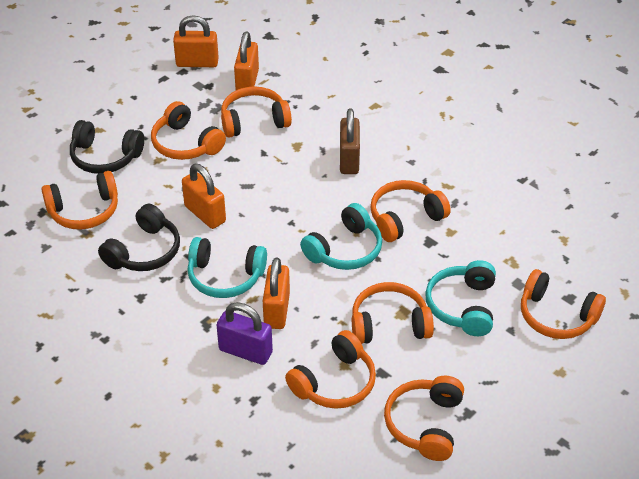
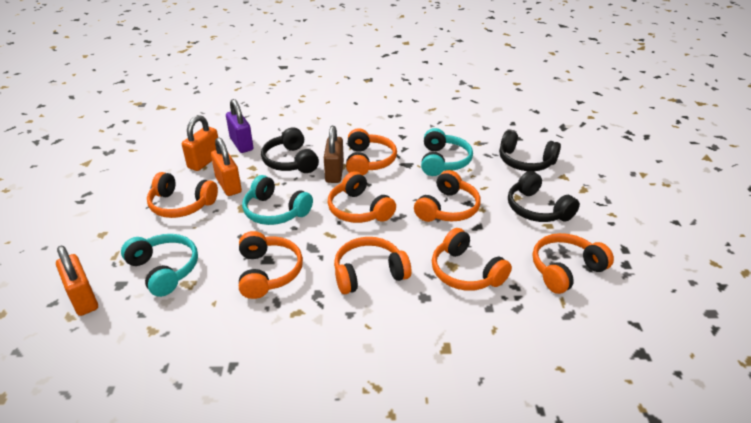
black headphones: 2 -> 3
orange padlock: 4 -> 3

